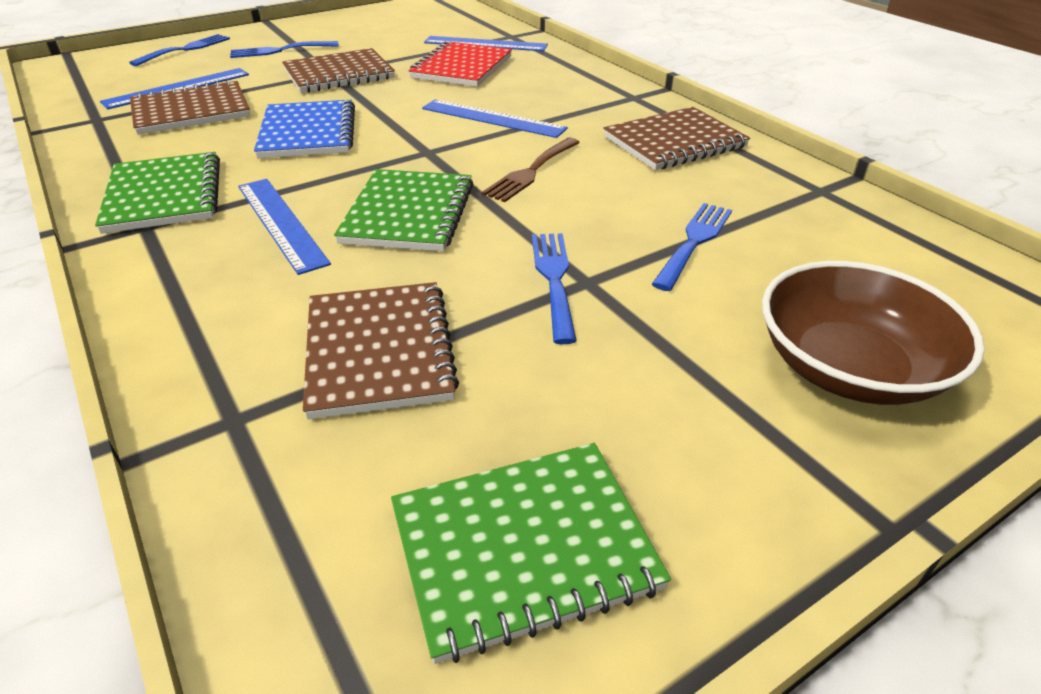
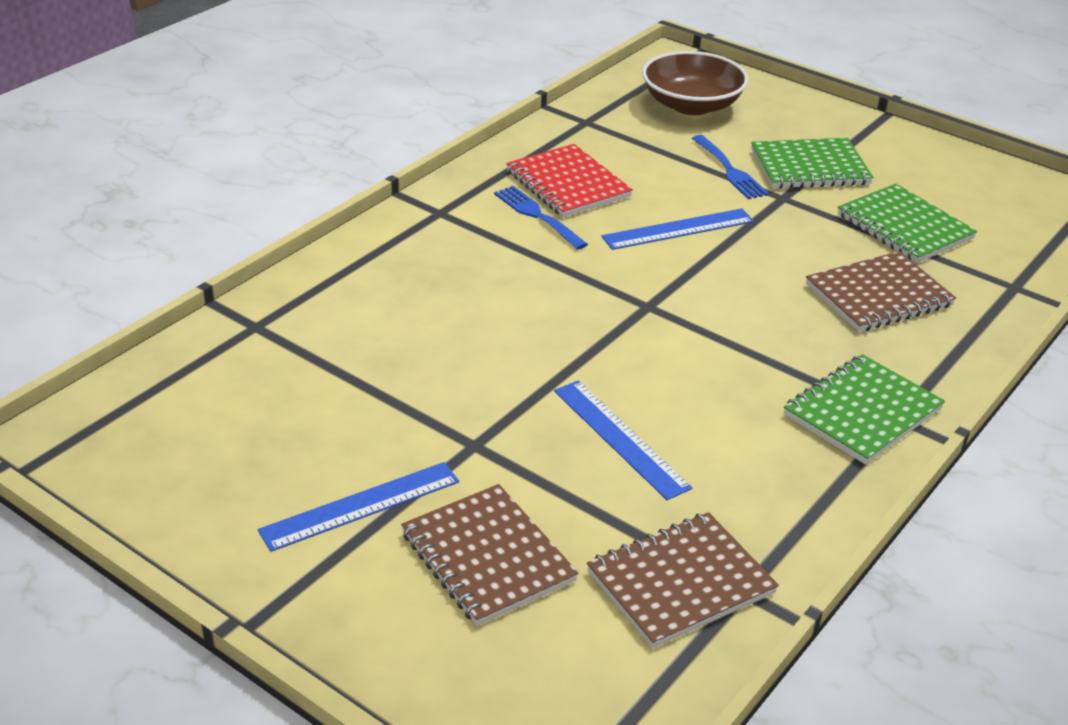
blue fork: 4 -> 2
blue notebook: 1 -> 0
blue ruler: 4 -> 3
brown fork: 1 -> 0
brown notebook: 4 -> 3

